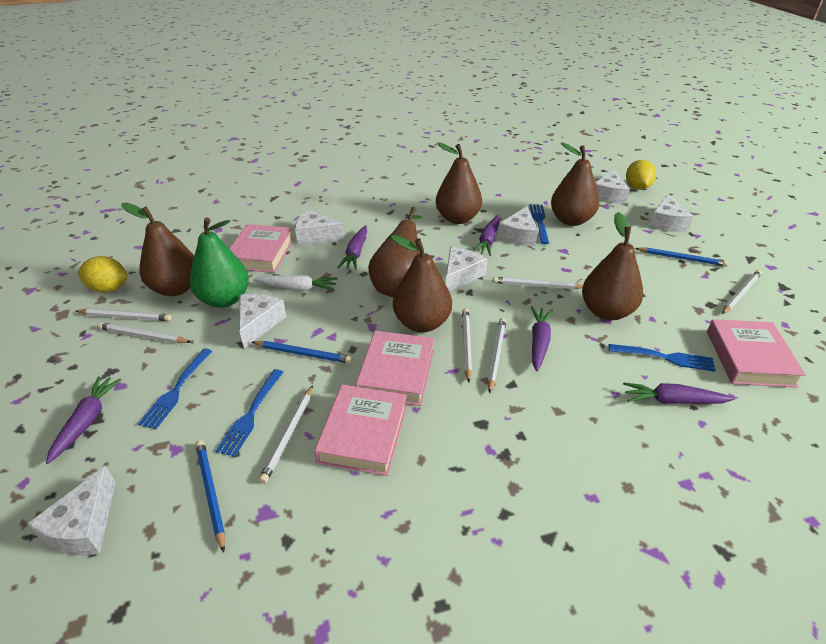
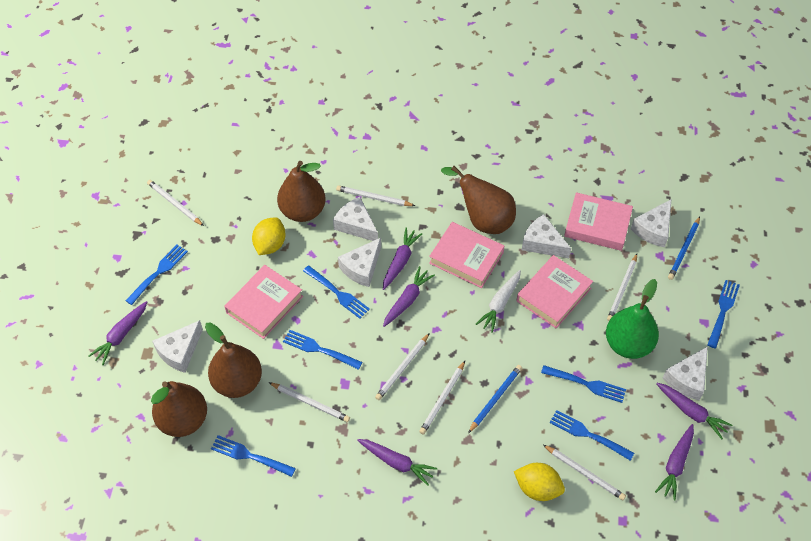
blue fork: 4 -> 7
blue pencil: 3 -> 2
brown pear: 6 -> 4
purple carrot: 5 -> 6
white cheese: 7 -> 6

